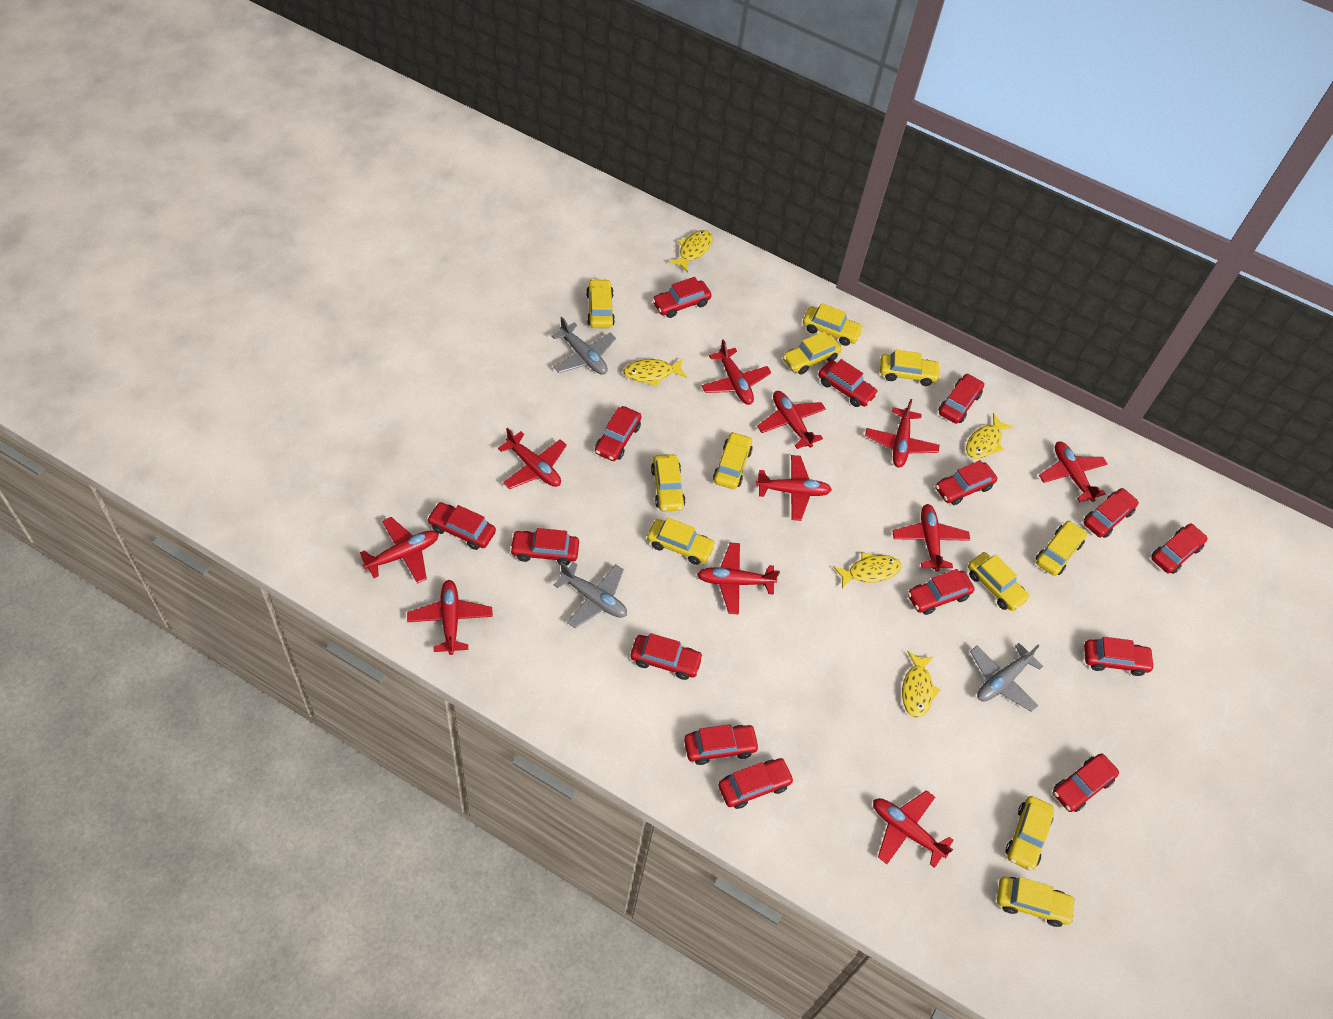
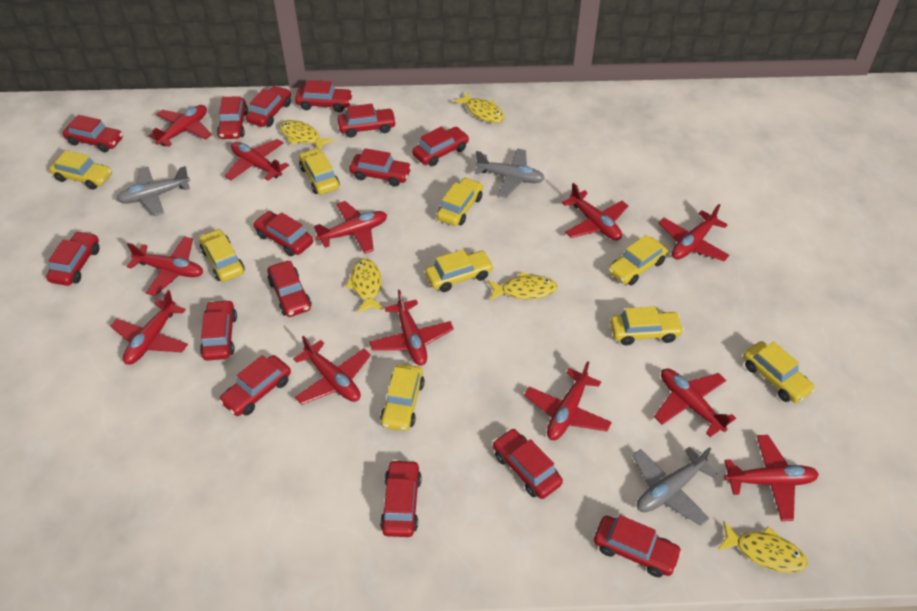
red plane: 11 -> 12
yellow car: 11 -> 9

